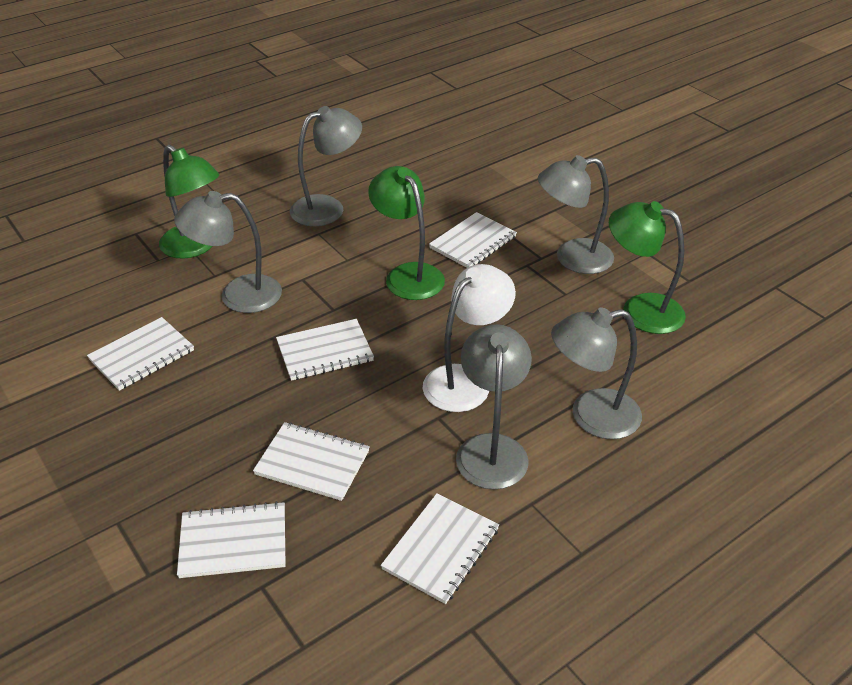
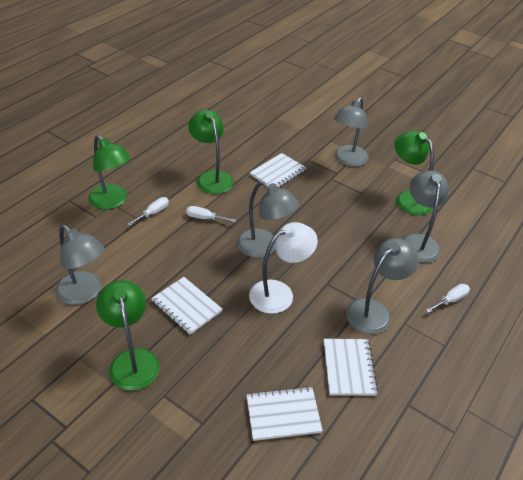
green lamp: 3 -> 4
white notebook: 6 -> 4
white screwdriver: 0 -> 3

